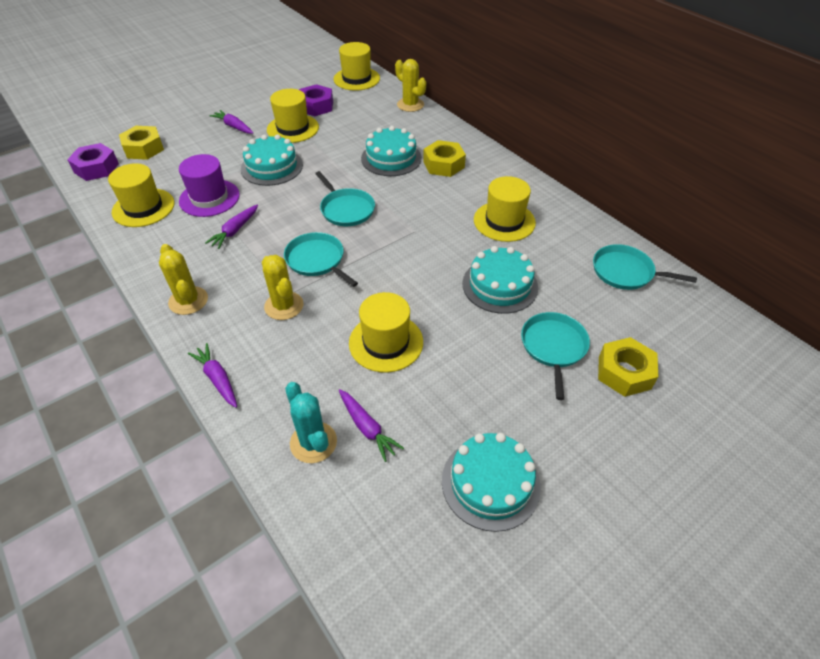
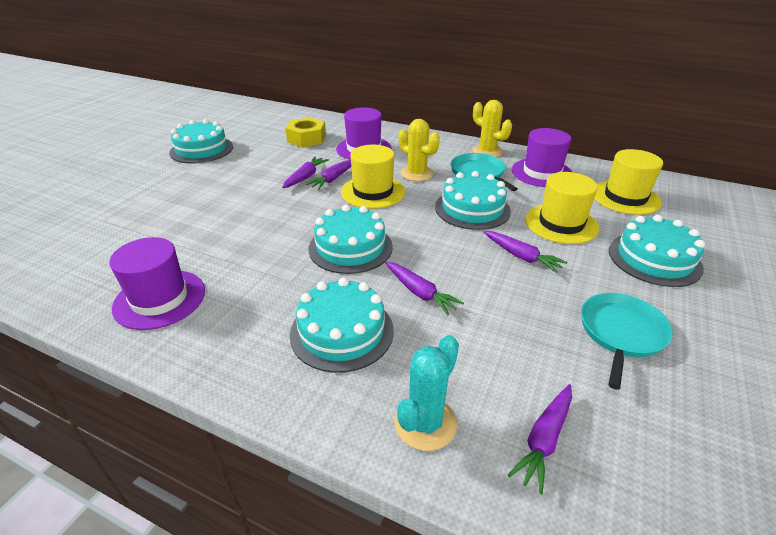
purple carrot: 4 -> 5
purple hat: 1 -> 3
purple nut: 2 -> 0
turquoise cake: 4 -> 5
turquoise pan: 4 -> 2
yellow cactus: 3 -> 2
yellow hat: 5 -> 3
yellow nut: 3 -> 1

